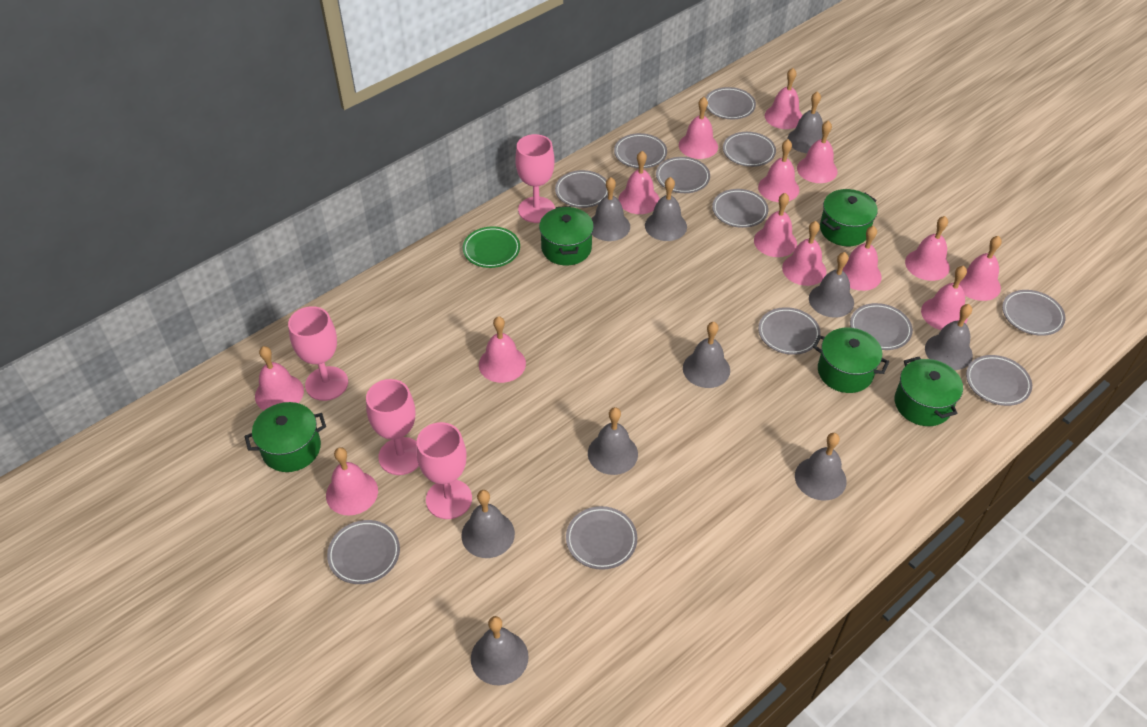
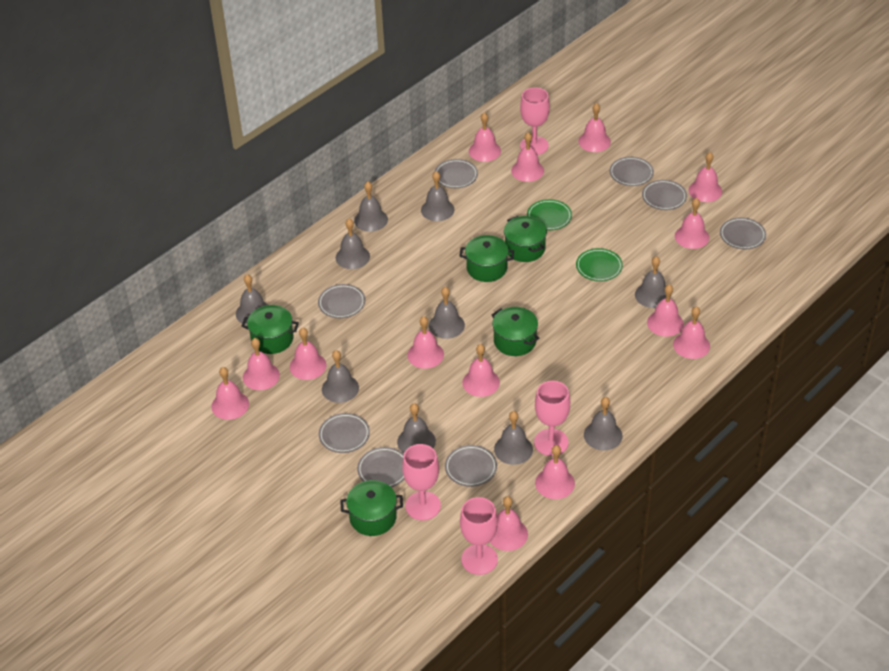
green plate: 1 -> 2
grey plate: 12 -> 8

